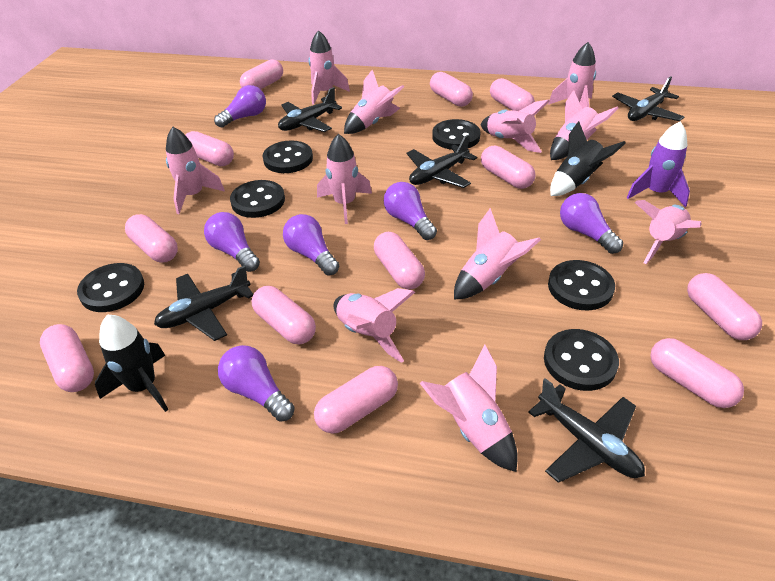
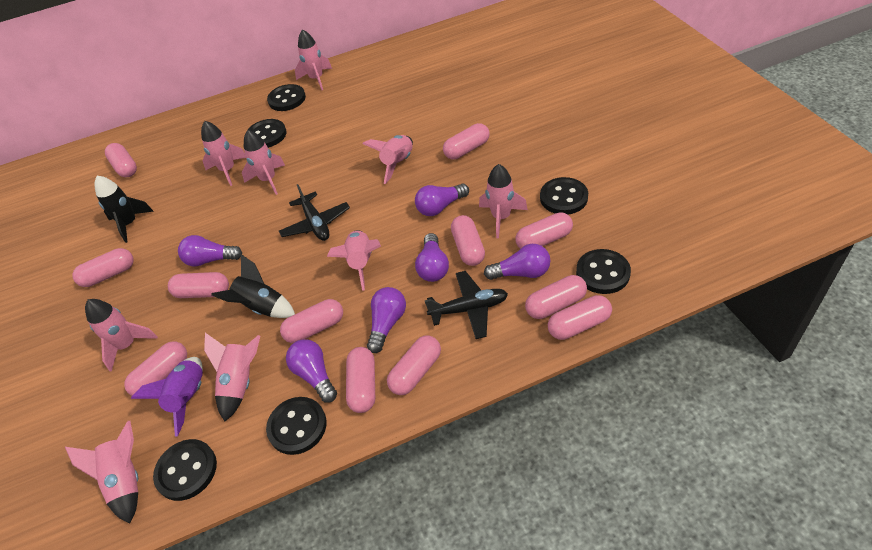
black plane: 5 -> 2
pink rocket: 11 -> 9

